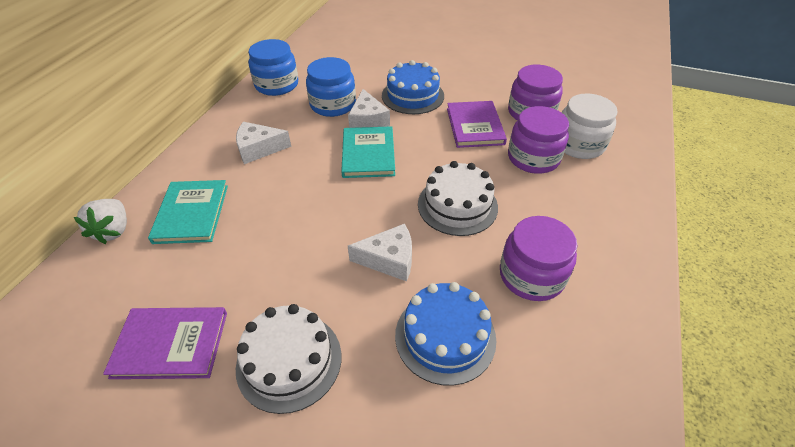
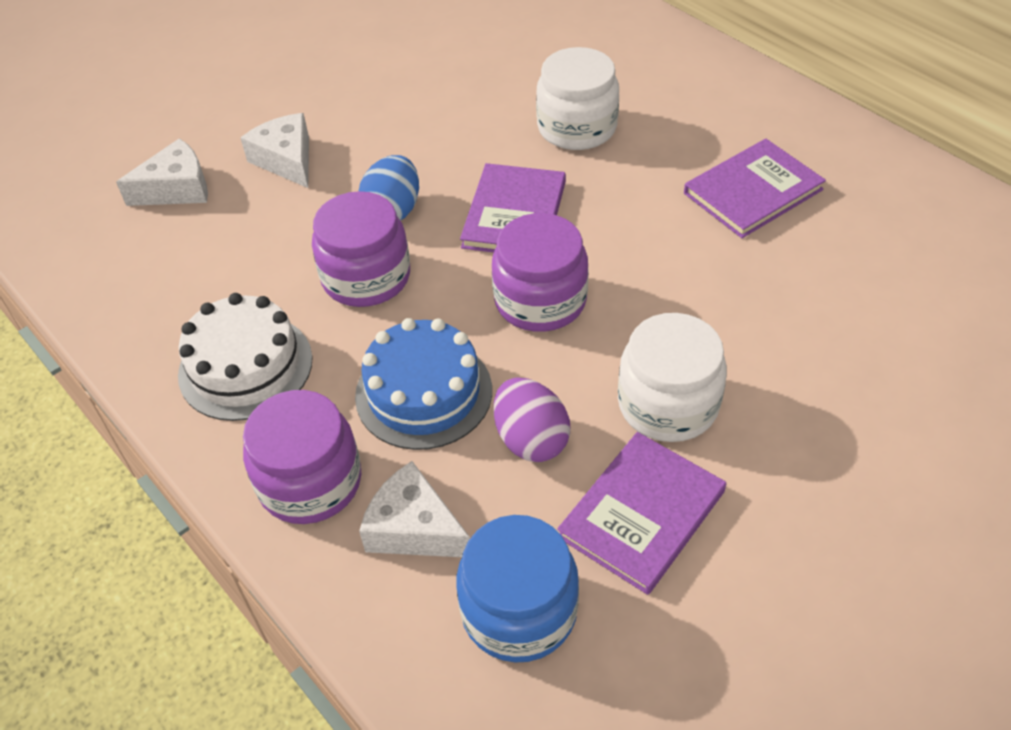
blue cake: 2 -> 1
blue egg: 0 -> 1
blue jar: 2 -> 1
purple book: 2 -> 3
purple egg: 0 -> 1
turquoise book: 2 -> 0
white cake: 2 -> 1
white jar: 1 -> 2
white strawberry: 1 -> 0

